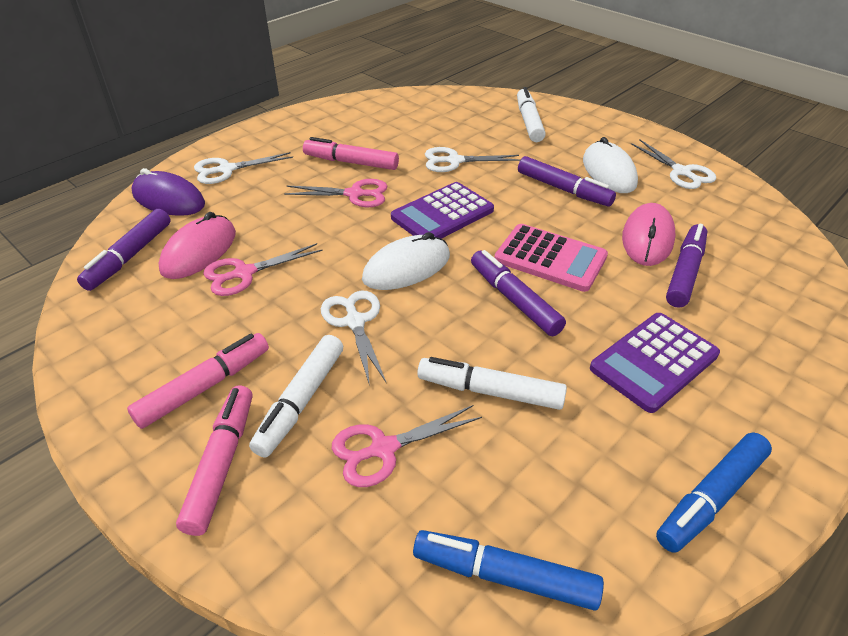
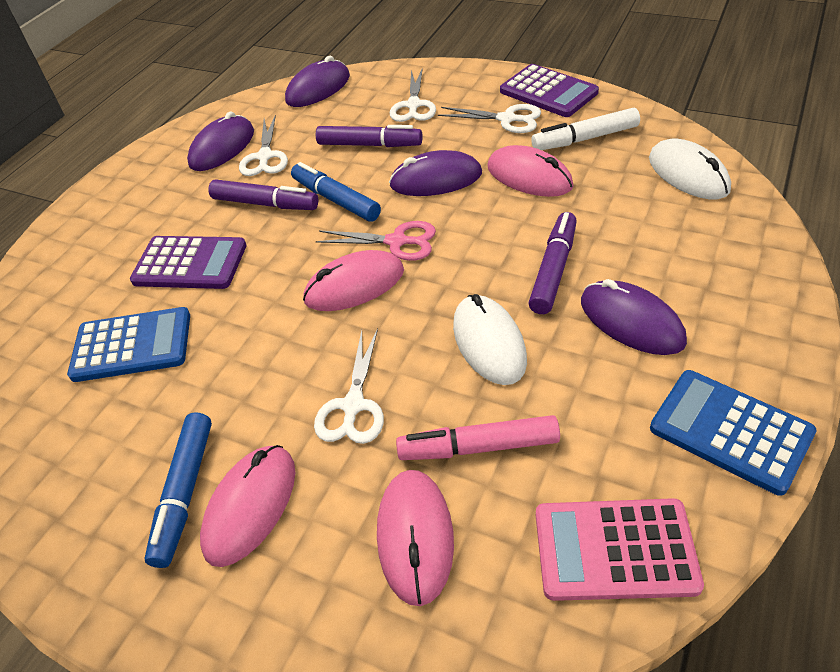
blue calculator: 0 -> 2
pink marker: 3 -> 1
pink mouse: 2 -> 4
pink scissors: 3 -> 1
purple marker: 4 -> 3
purple mouse: 1 -> 4
white marker: 3 -> 1

